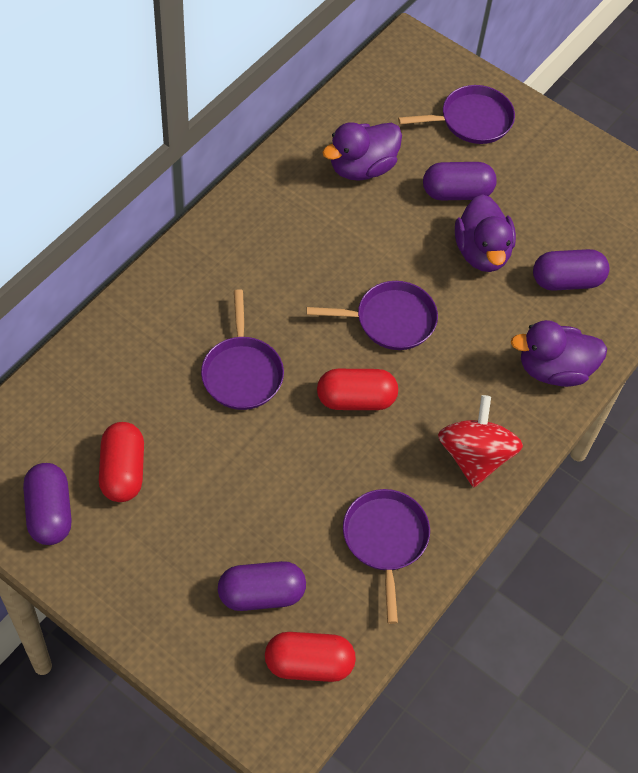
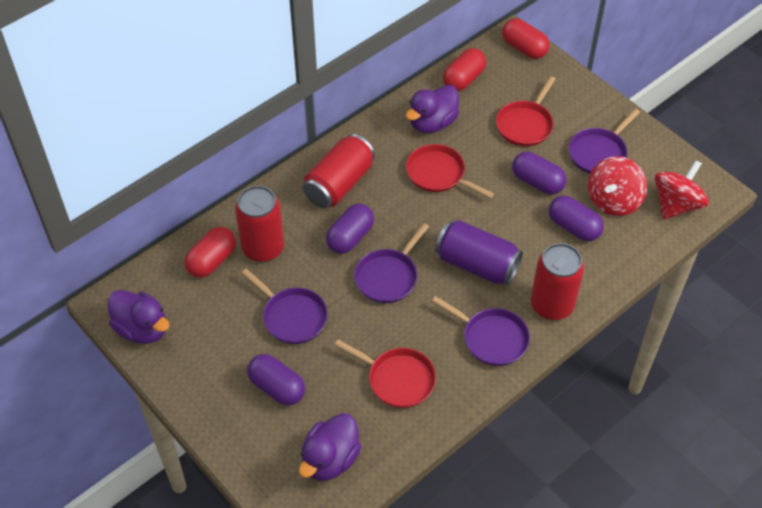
purple can: 0 -> 1
red can: 0 -> 3
red pan: 0 -> 3
red spinning top: 1 -> 2

